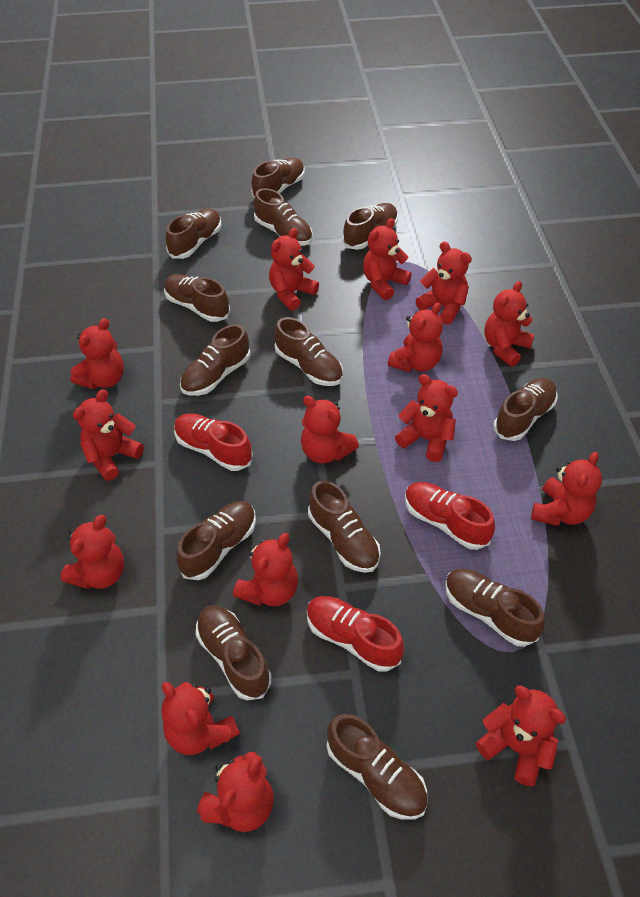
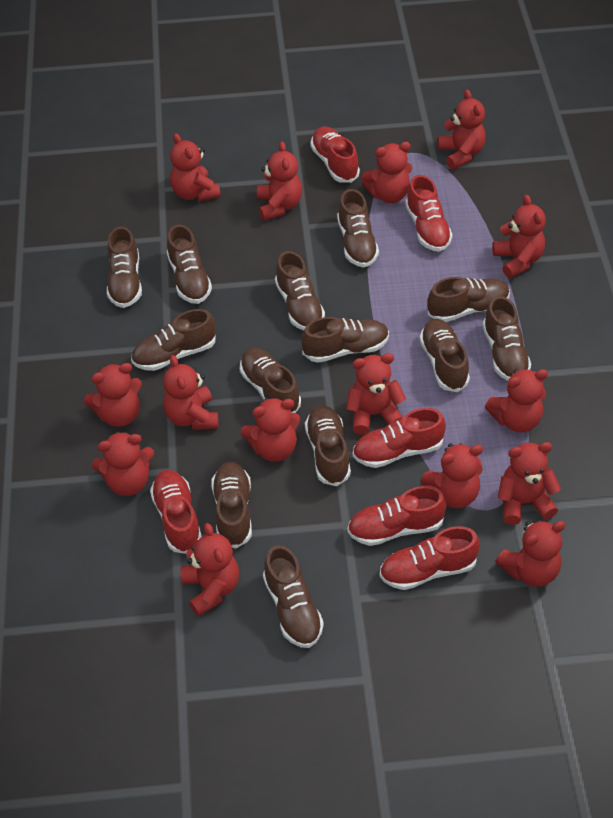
red shoe: 3 -> 6

